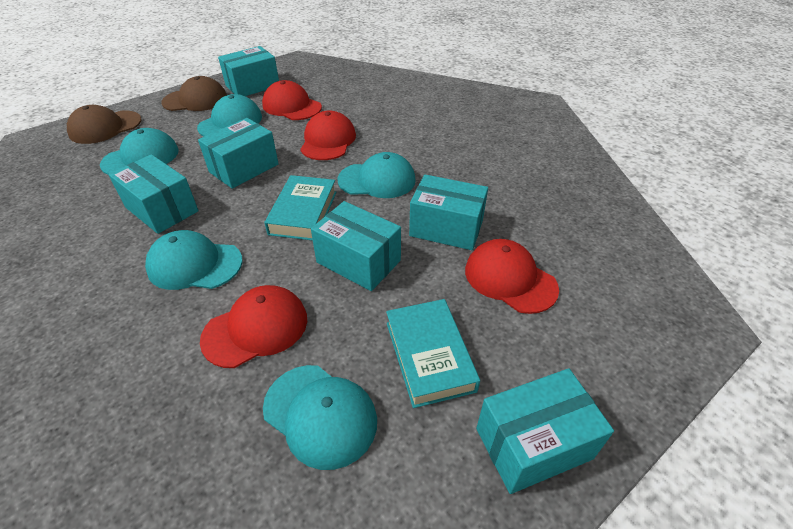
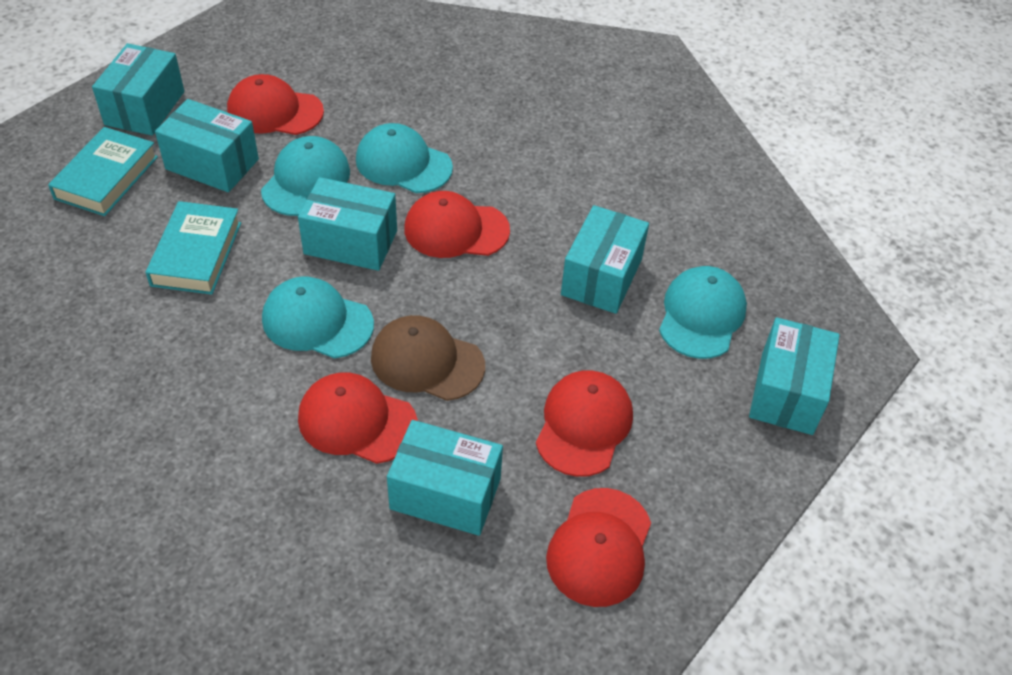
brown cap: 2 -> 1
red cap: 4 -> 5
turquoise cap: 5 -> 4

